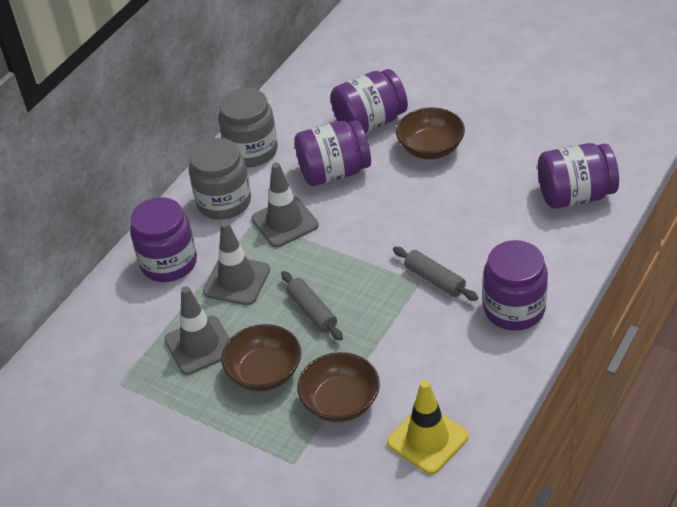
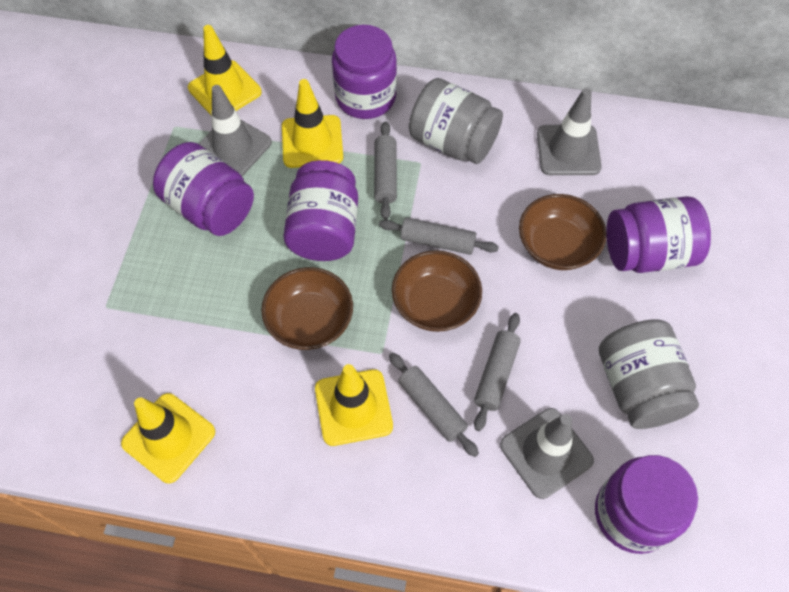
grey rolling pin: 2 -> 4
yellow traffic cone: 1 -> 4

